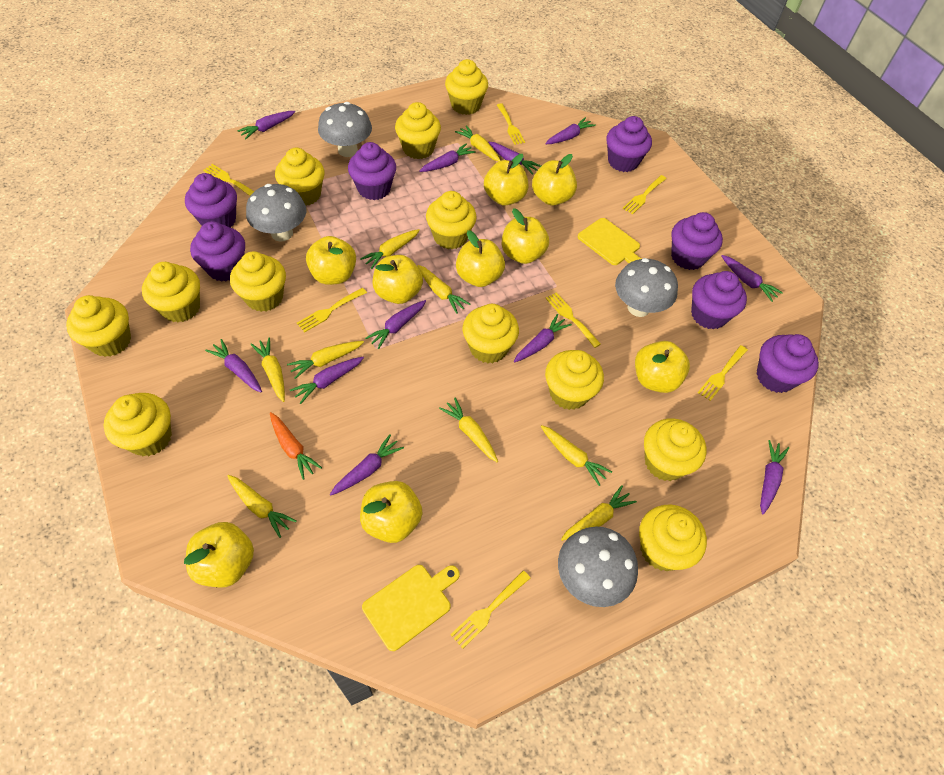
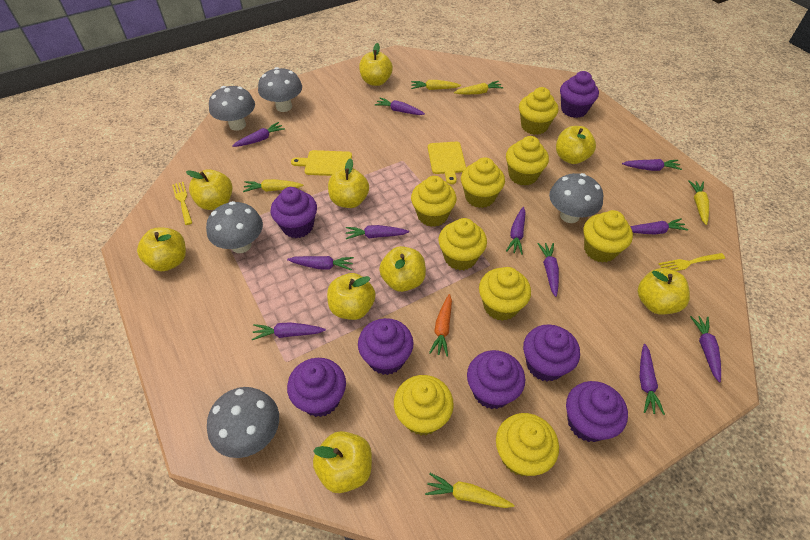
grey mushroom: 4 -> 5
yellow carrot: 9 -> 5
yellow cupcake: 12 -> 9
yellow fork: 7 -> 2

